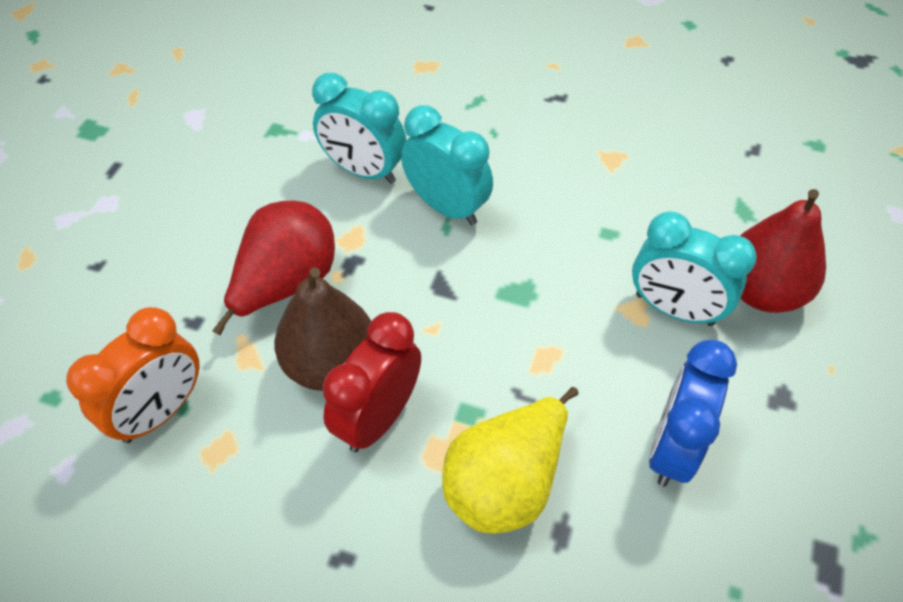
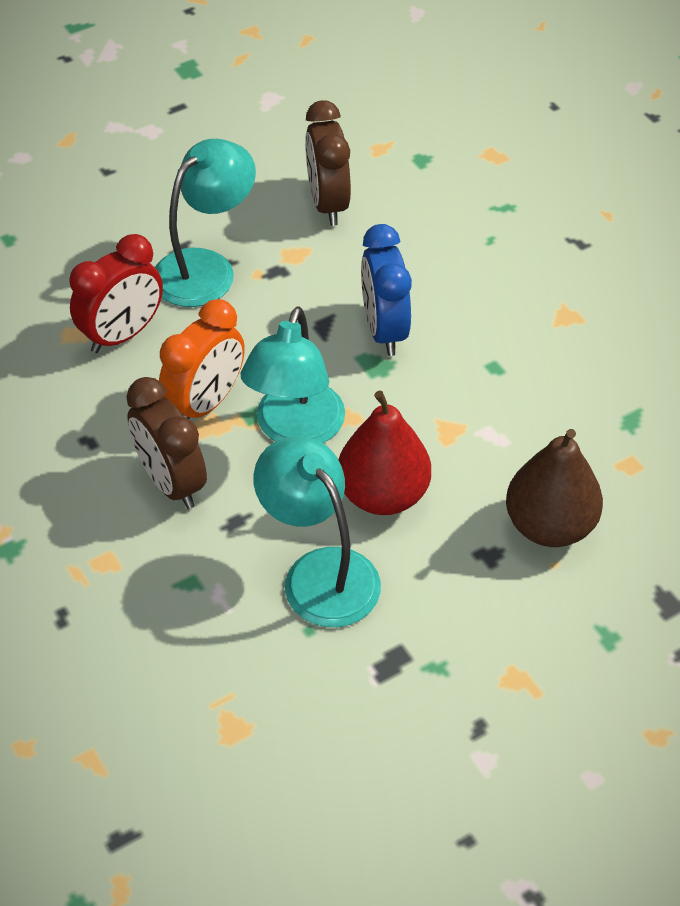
brown clock: 0 -> 2
red pear: 2 -> 1
turquoise clock: 3 -> 0
turquoise lamp: 0 -> 3
yellow pear: 1 -> 0

